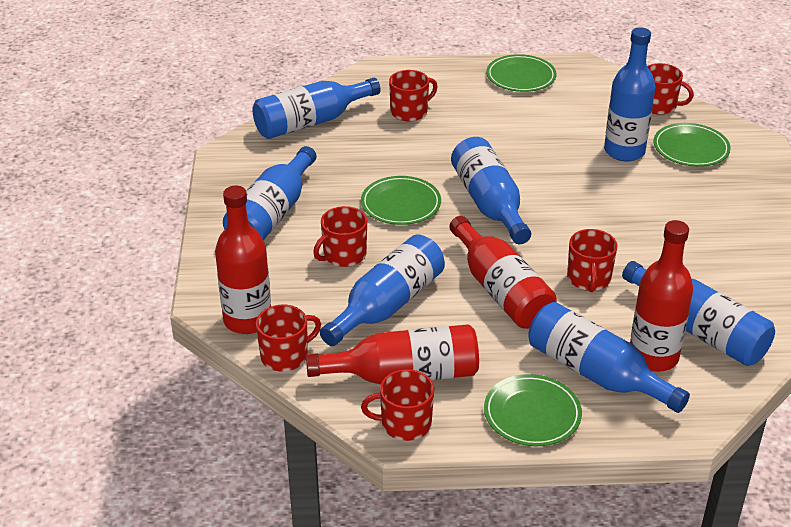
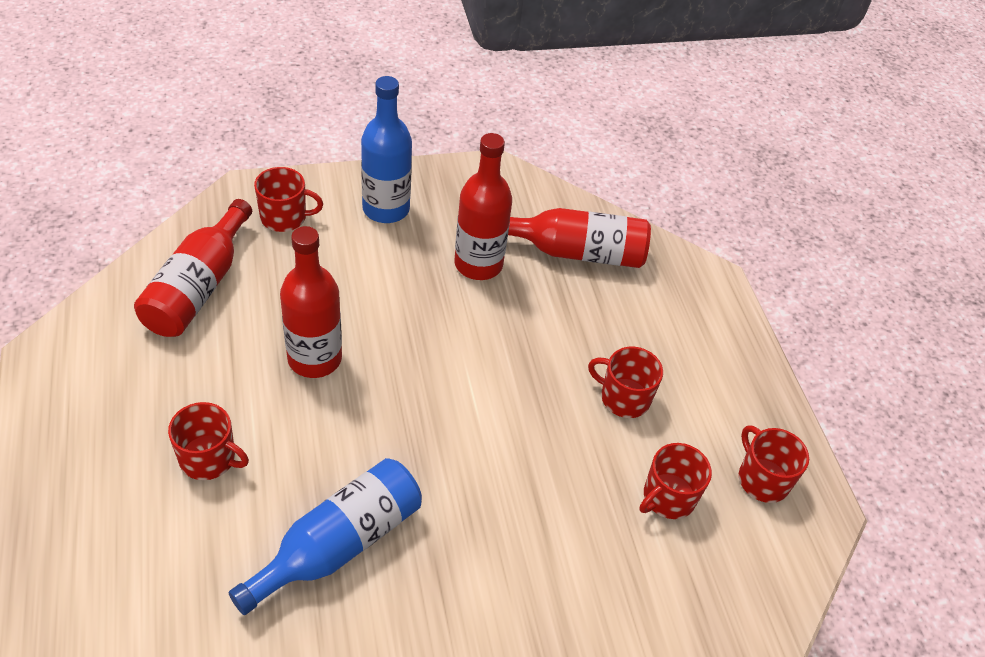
blue bottle: 7 -> 2
green plate: 4 -> 0
red mug: 6 -> 5

